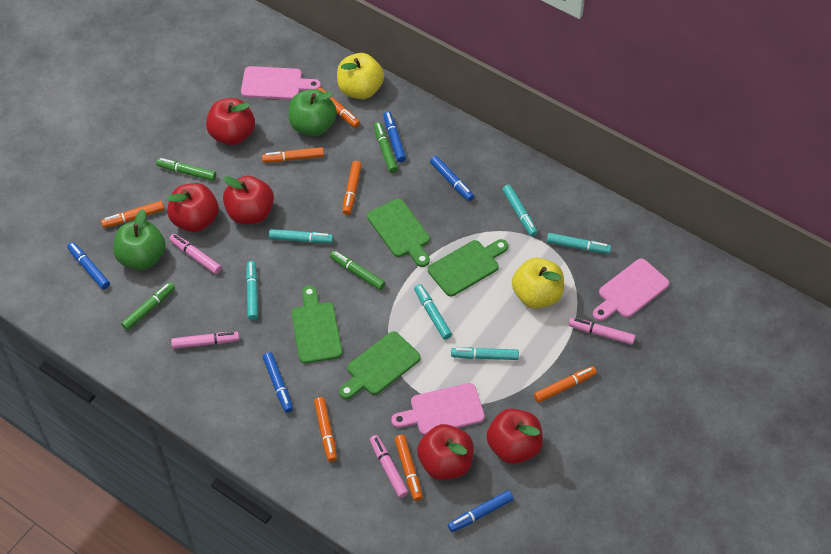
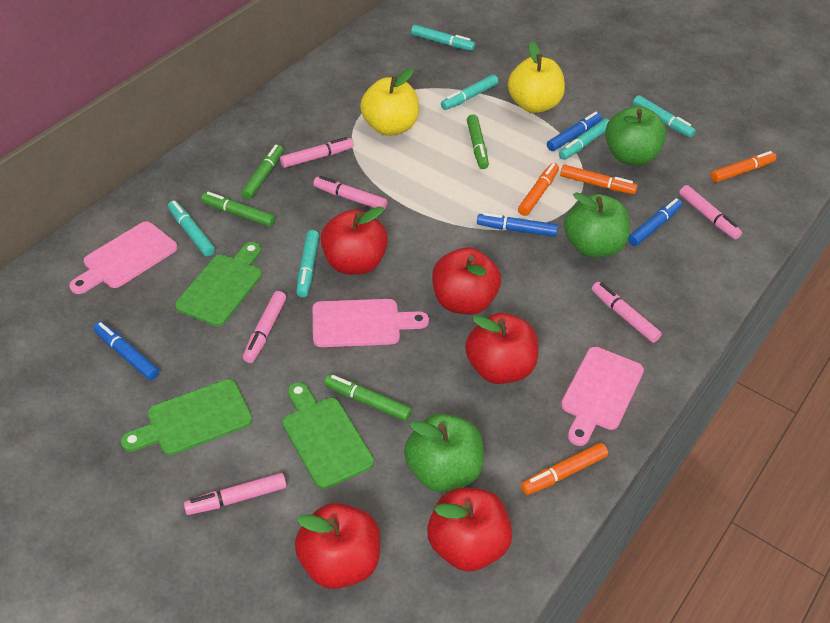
blue marker: 5 -> 4
green apple: 2 -> 3
green cutting board: 4 -> 3
orange marker: 7 -> 4
pink marker: 4 -> 6

